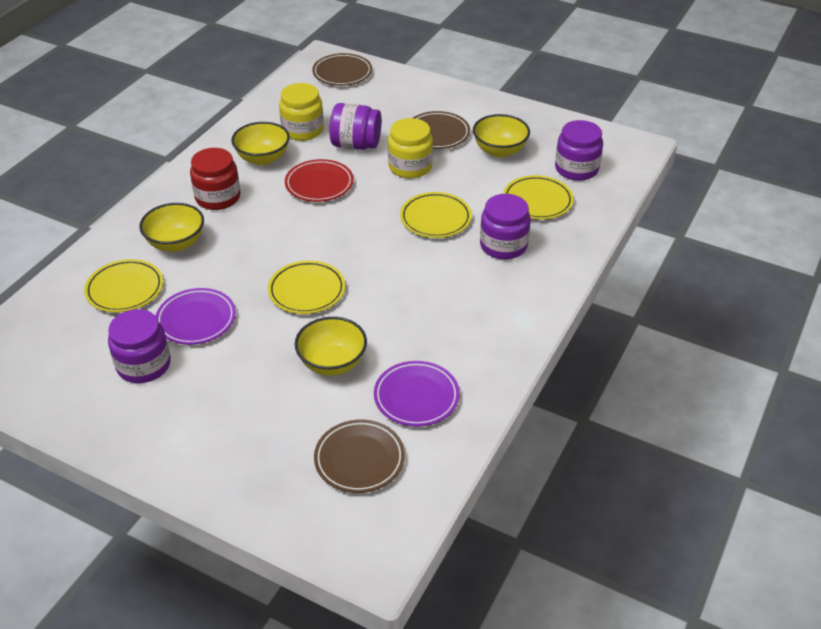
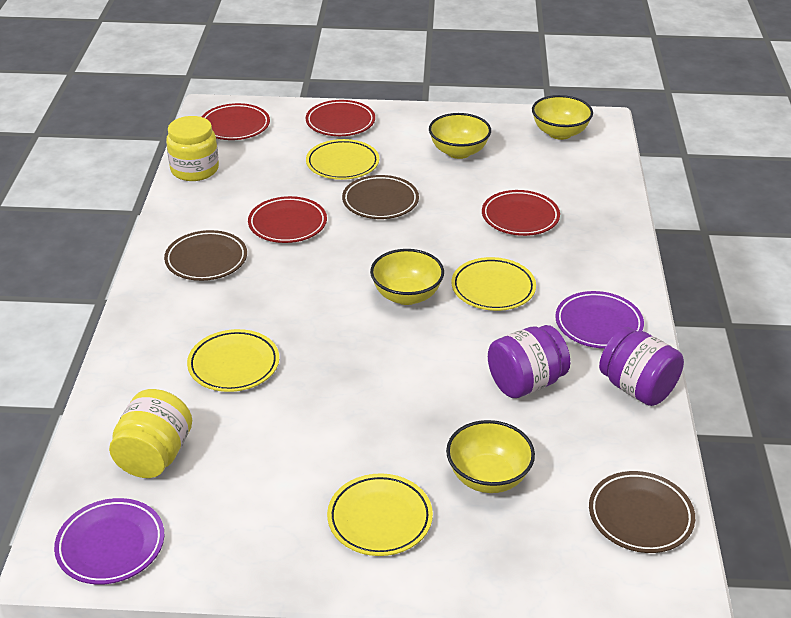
purple jar: 4 -> 2
red jar: 1 -> 0
red plate: 1 -> 4

